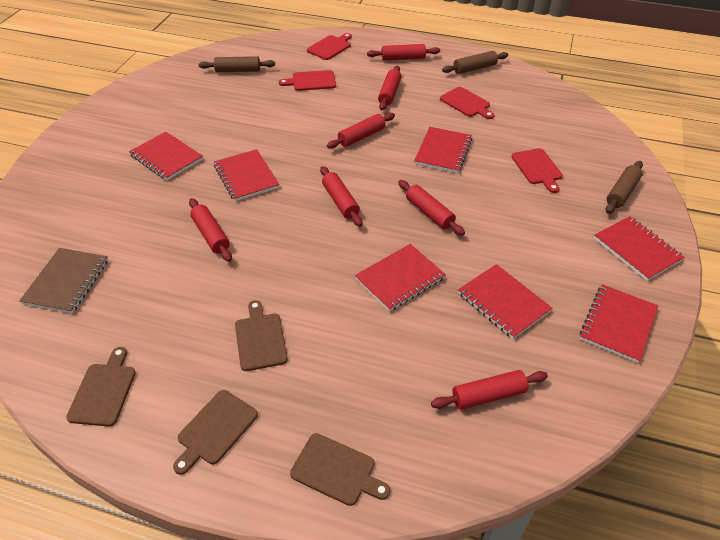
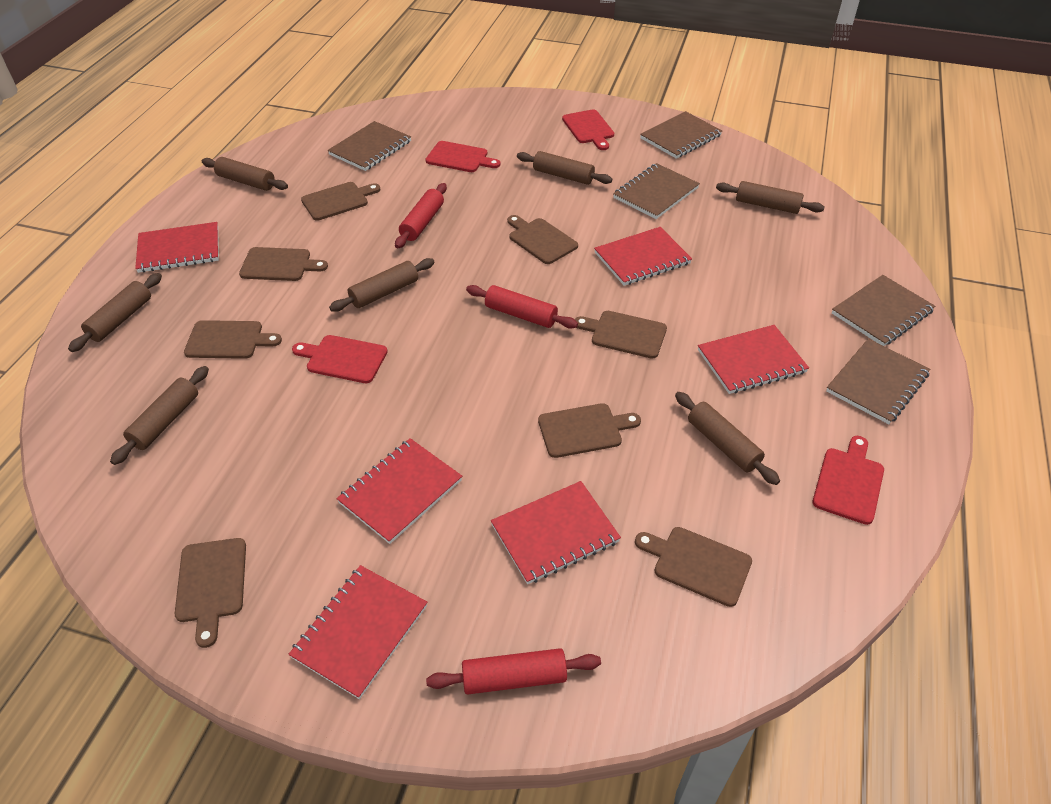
brown cutting board: 4 -> 8
brown notebook: 1 -> 5
brown rolling pin: 3 -> 7
red notebook: 7 -> 6
red rolling pin: 7 -> 3

